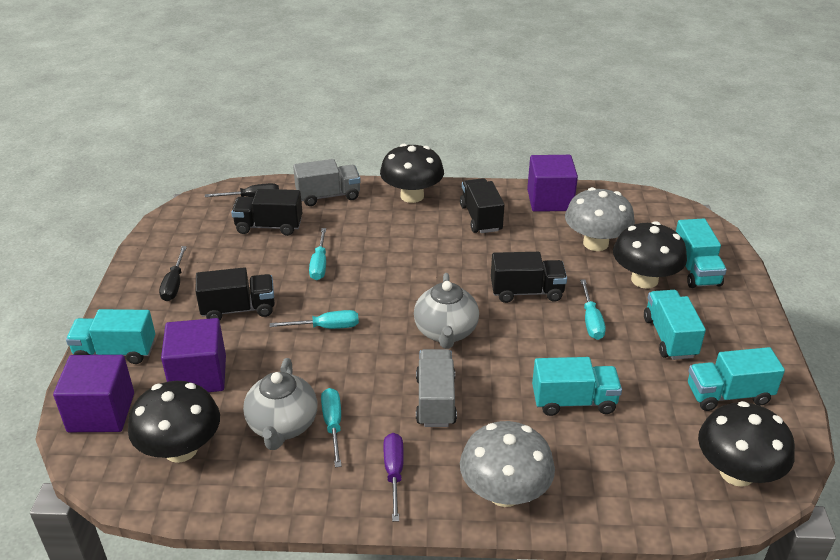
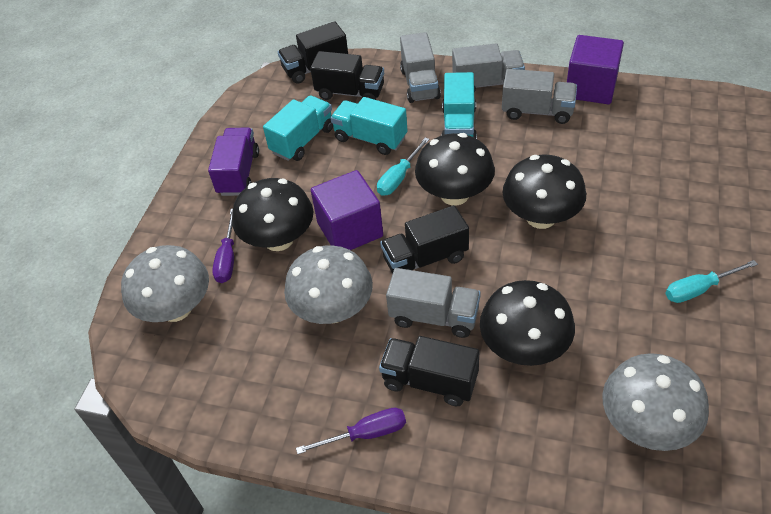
black screwdriver: 2 -> 0
grey mushroom: 2 -> 3
grey teapot: 2 -> 0
grey truck: 2 -> 4
purple cube: 3 -> 2
purple screwdriver: 1 -> 2
purple truck: 0 -> 1
turquoise screwdriver: 4 -> 2
turquoise truck: 5 -> 3

